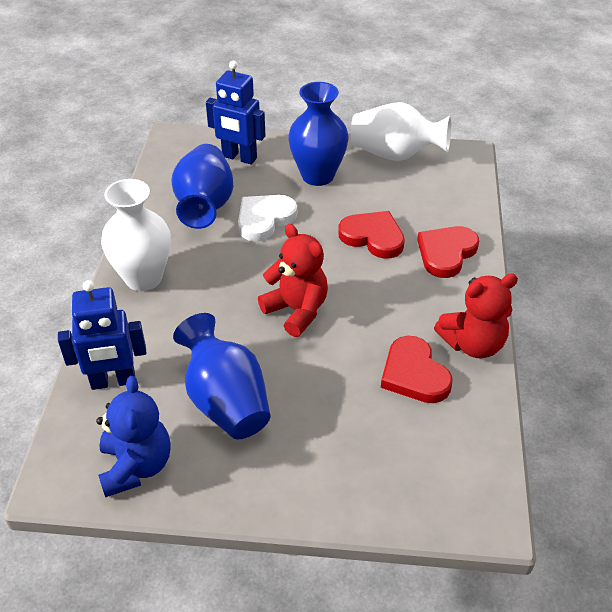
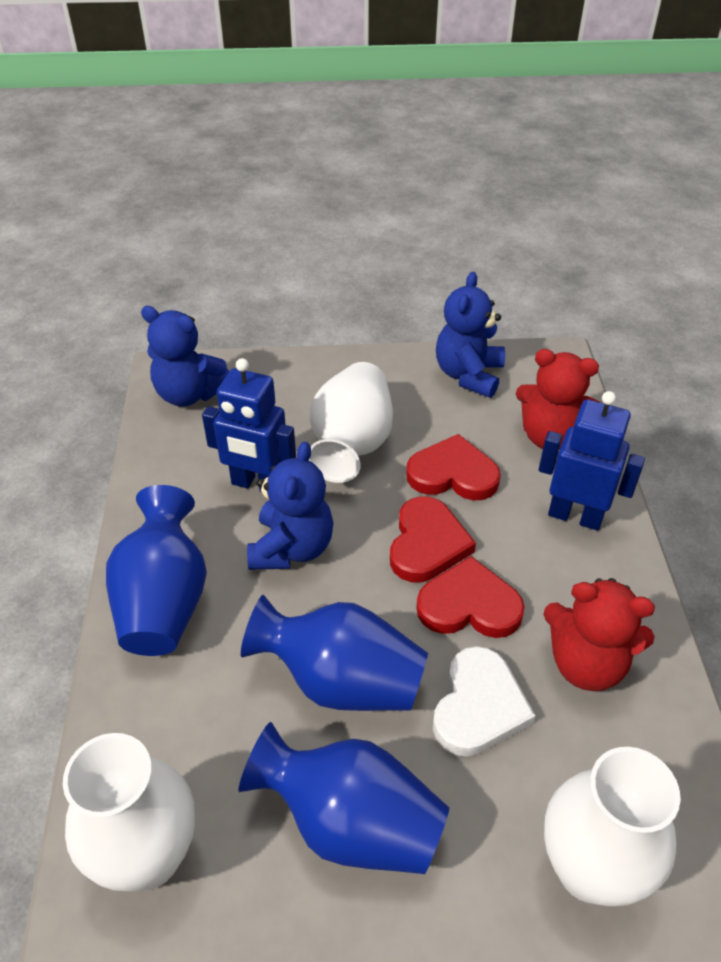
blue teddy bear: 1 -> 3
white vase: 2 -> 3

